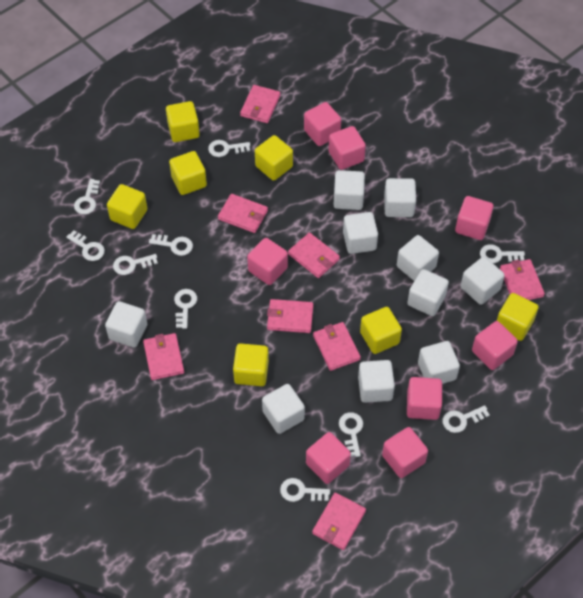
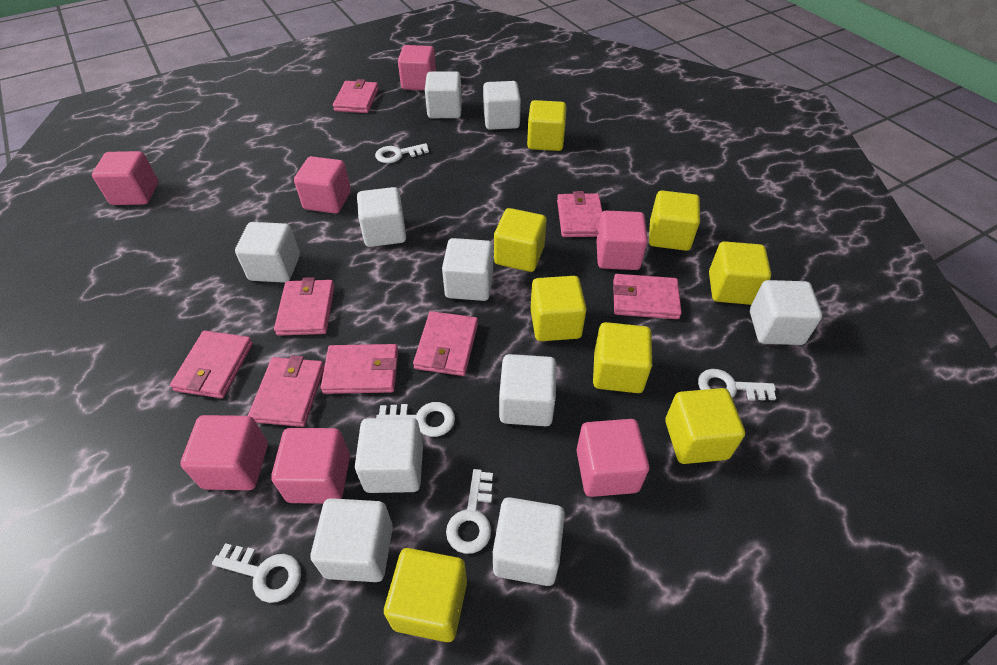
pink cube: 8 -> 7
white key: 10 -> 5
yellow cube: 7 -> 8

